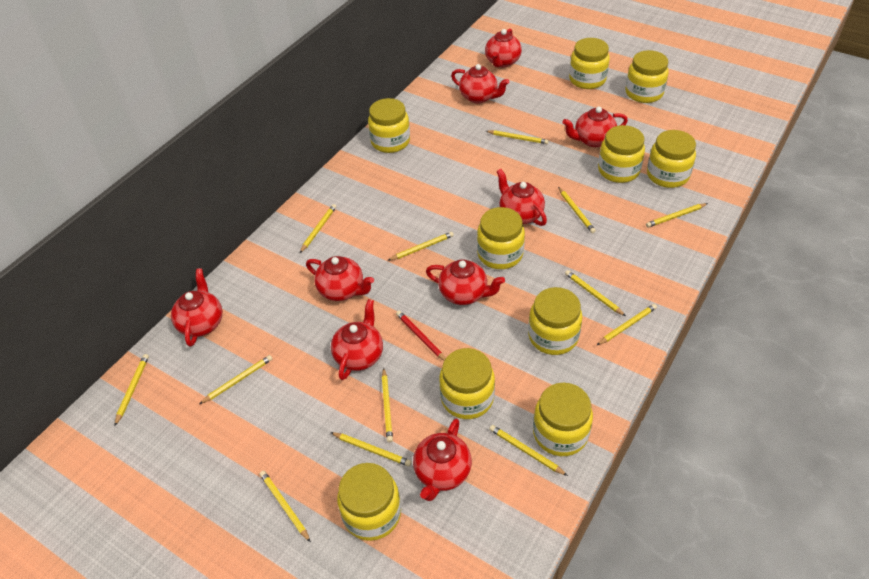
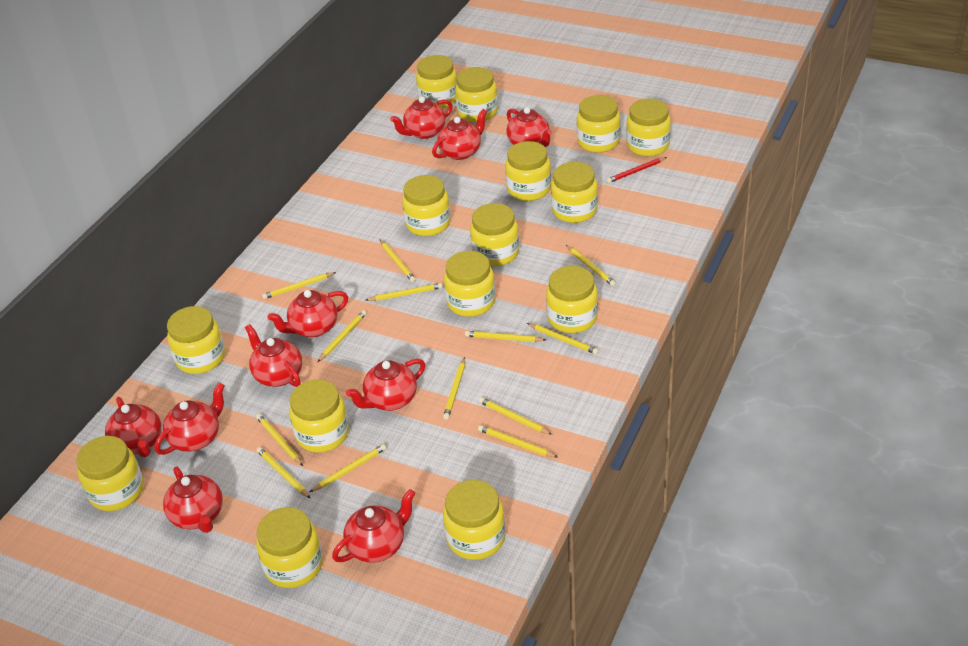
red teapot: 9 -> 10
yellow jar: 10 -> 15

